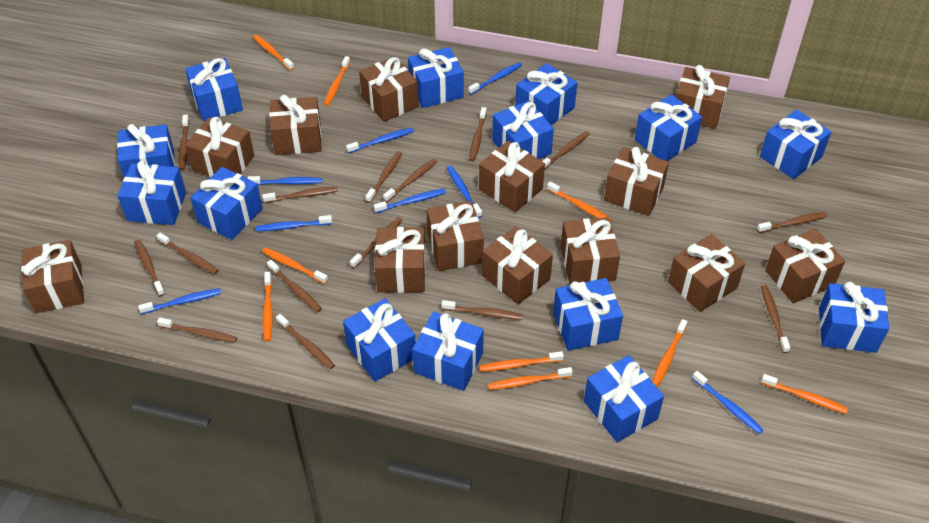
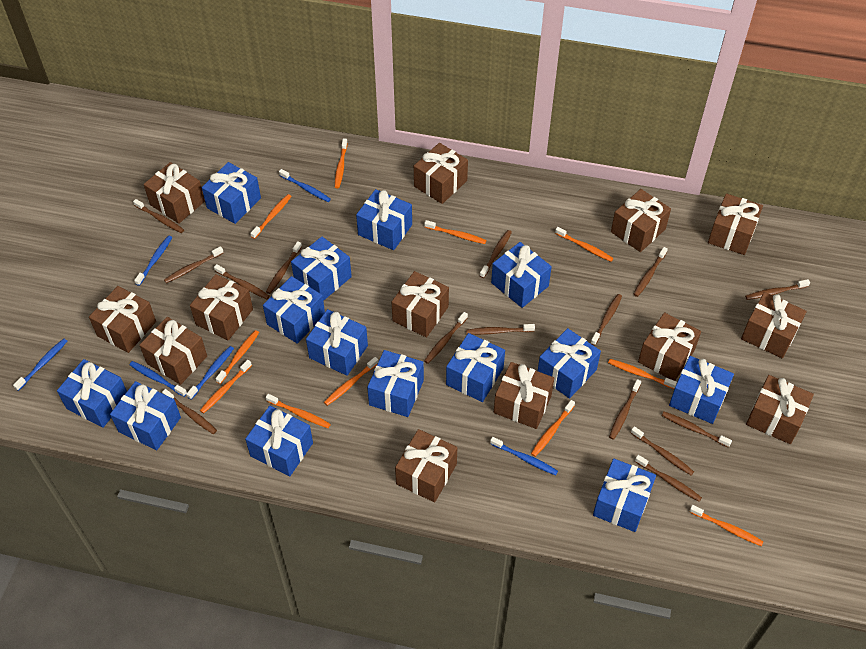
blue toothbrush: 8 -> 6
orange toothbrush: 9 -> 11

